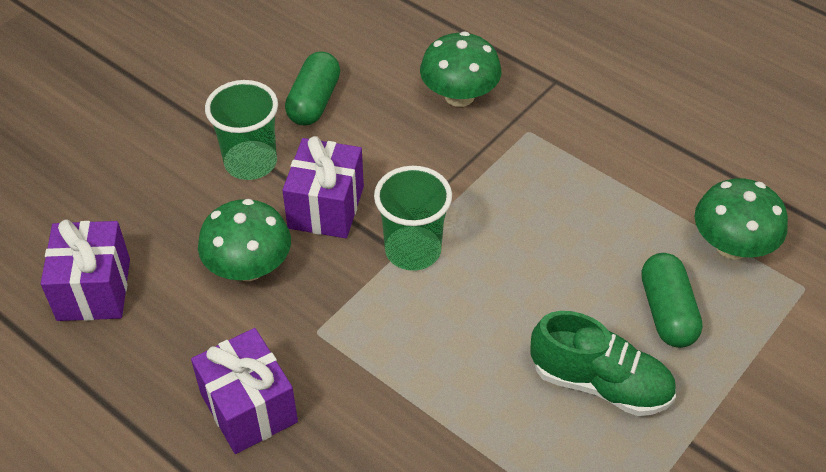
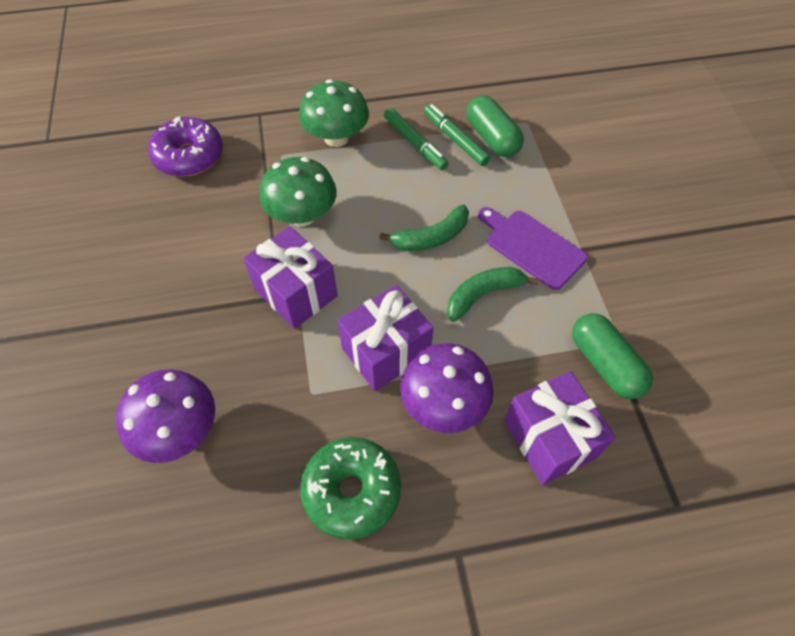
green banana: 0 -> 2
green cup: 2 -> 0
green donut: 0 -> 1
green marker: 0 -> 2
green mushroom: 3 -> 2
green shoe: 1 -> 0
purple cutting board: 0 -> 1
purple donut: 0 -> 1
purple mushroom: 0 -> 2

